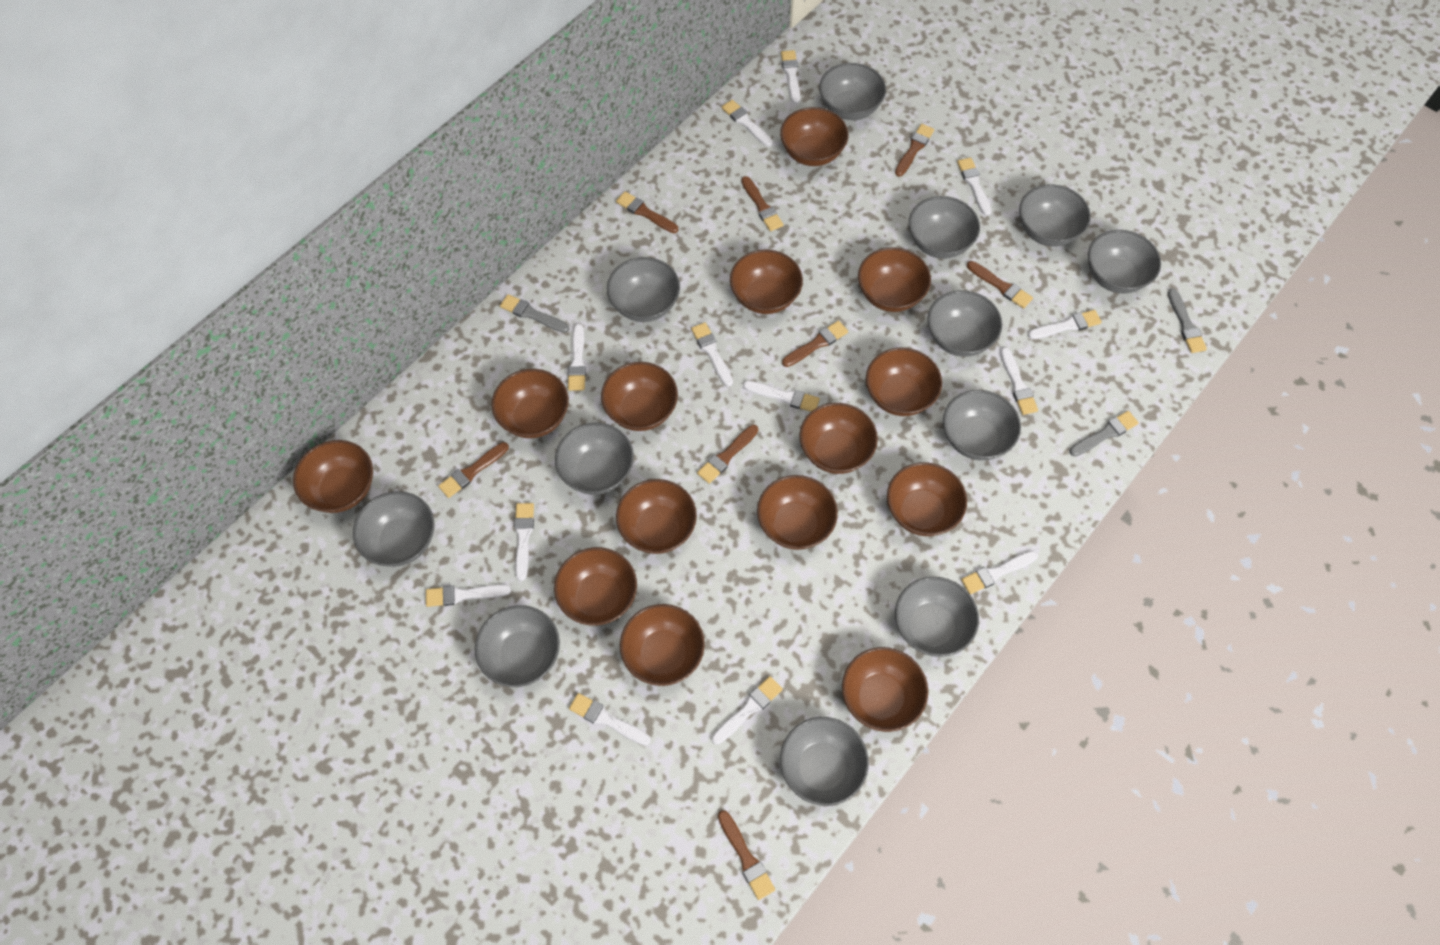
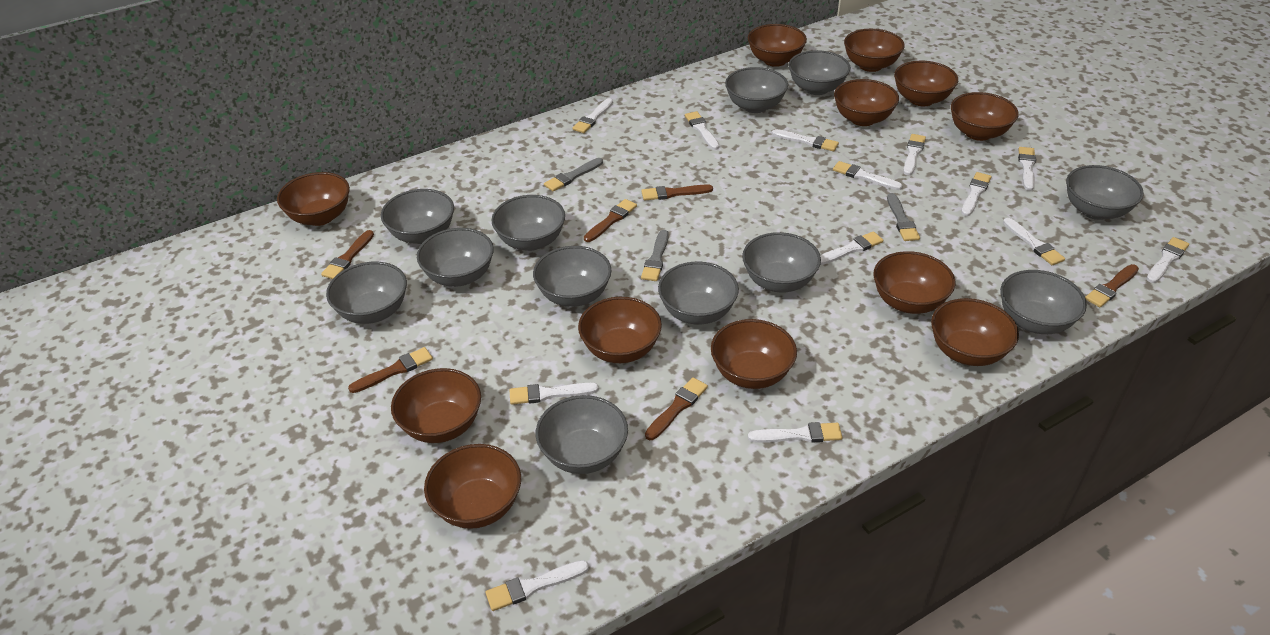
brown bowl: 14 -> 12
brown brush: 8 -> 6

